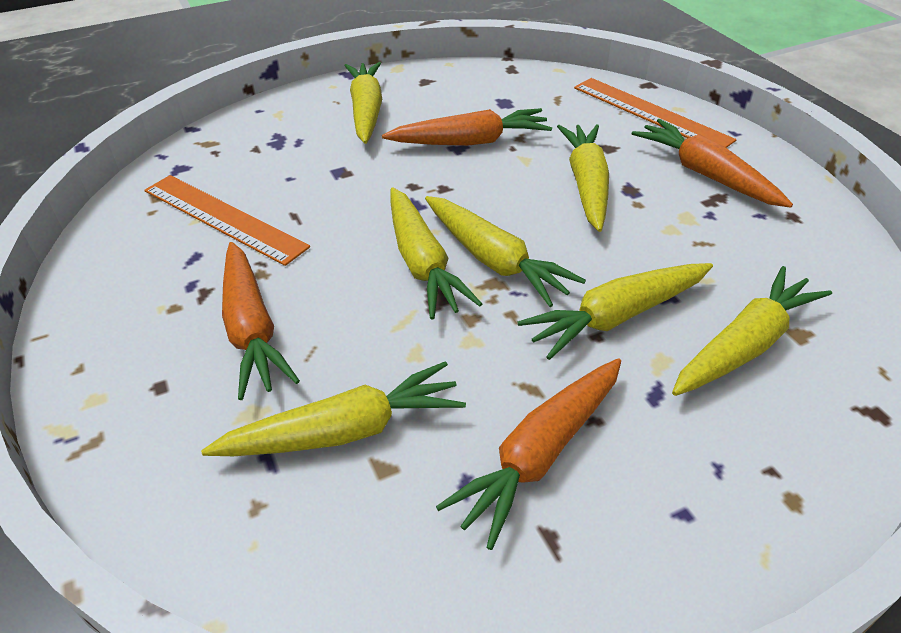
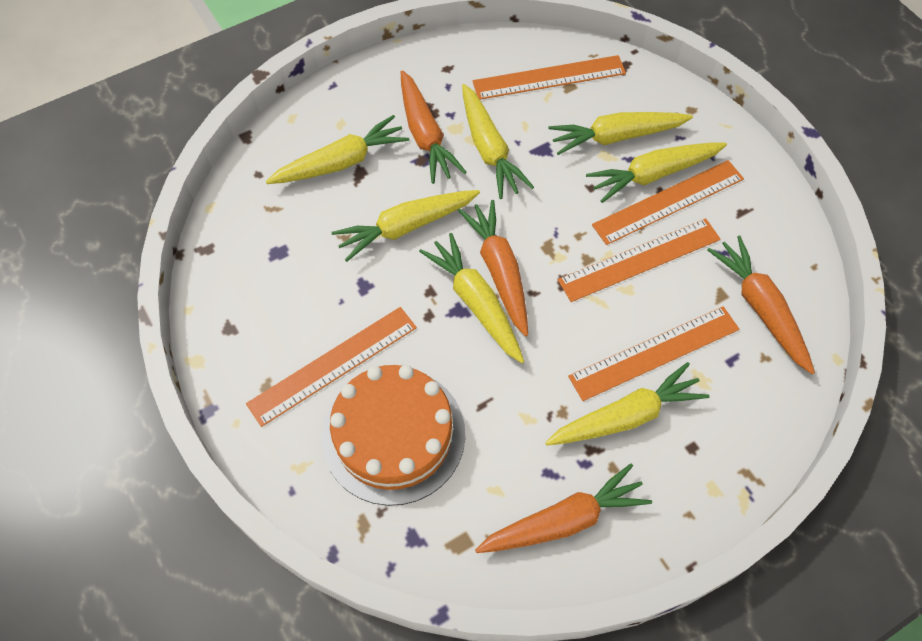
orange cake: 0 -> 1
orange ruler: 2 -> 5

